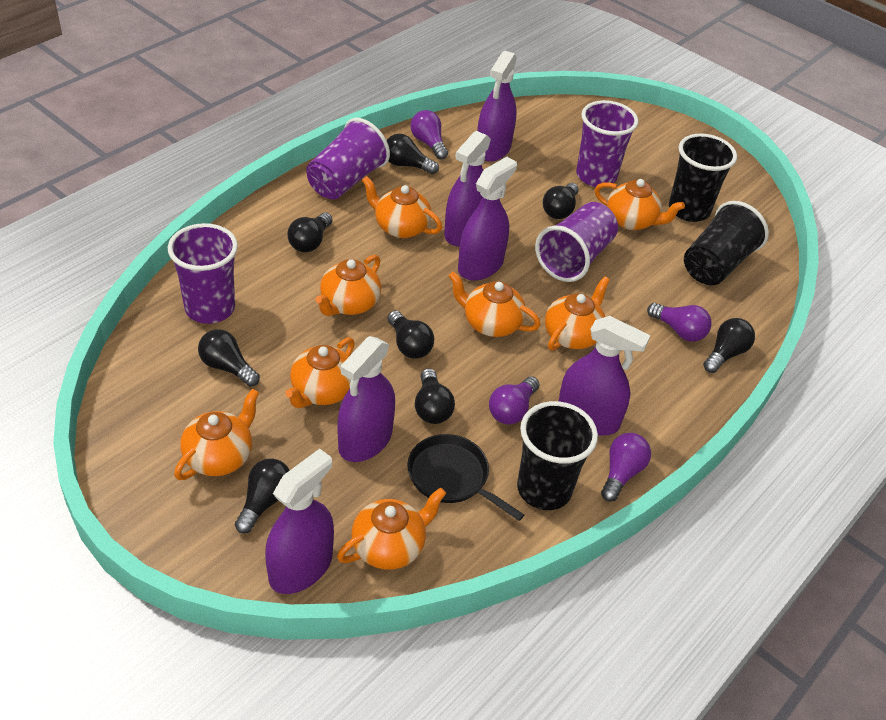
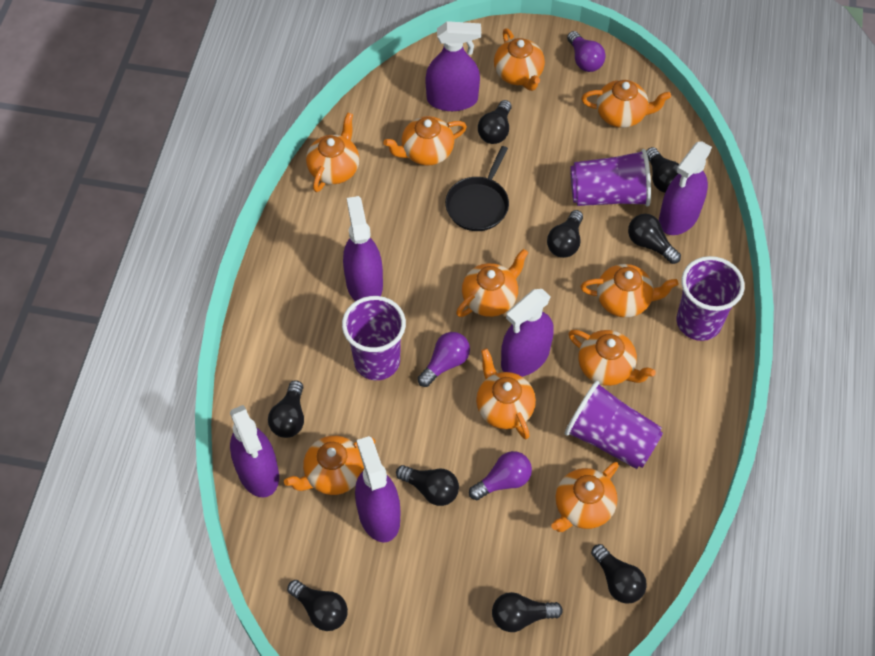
black cup: 3 -> 0
black light bulb: 8 -> 9
orange teapot: 8 -> 10
purple light bulb: 4 -> 3

